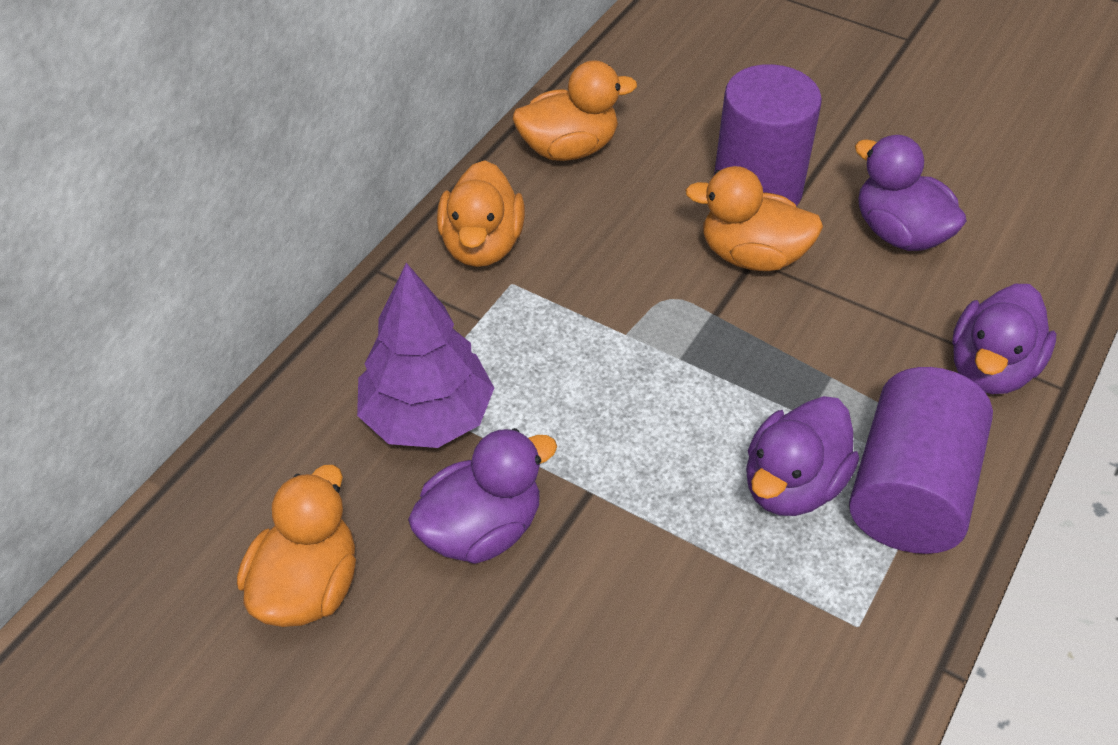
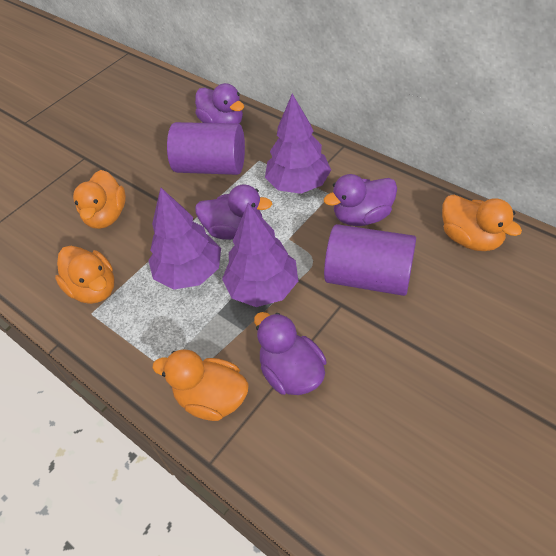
purple tree: 1 -> 3

